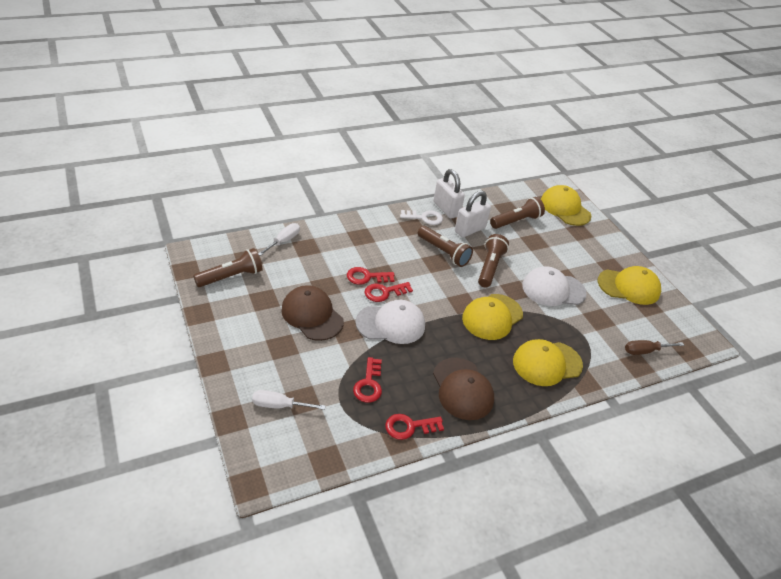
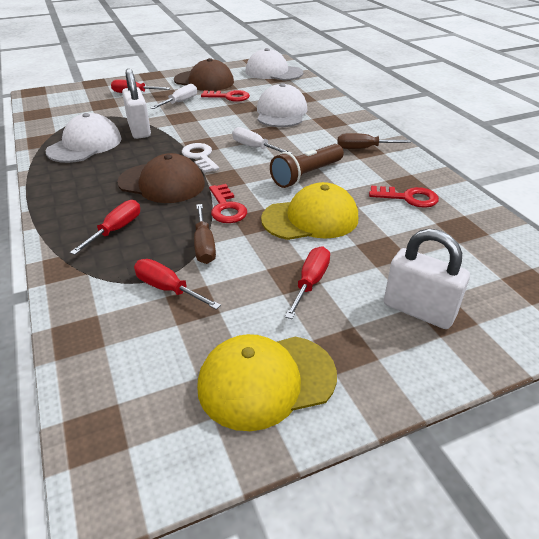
brown flashlight: 4 -> 1
brown screwdriver: 1 -> 2
red key: 4 -> 3
red screwdriver: 0 -> 4
white cap: 2 -> 3
yellow cap: 4 -> 2

